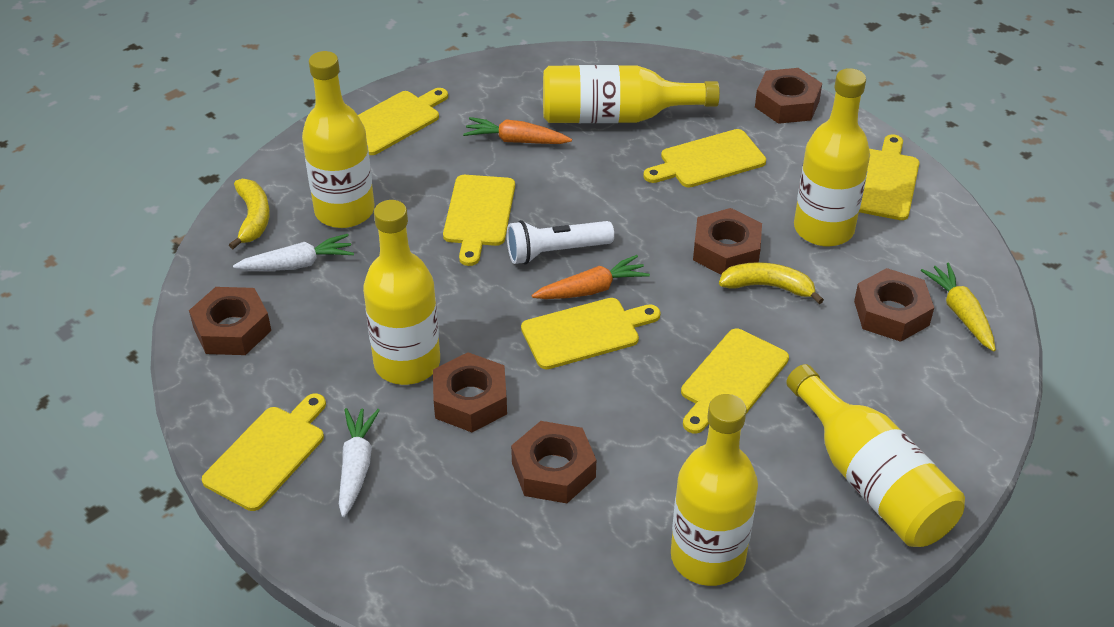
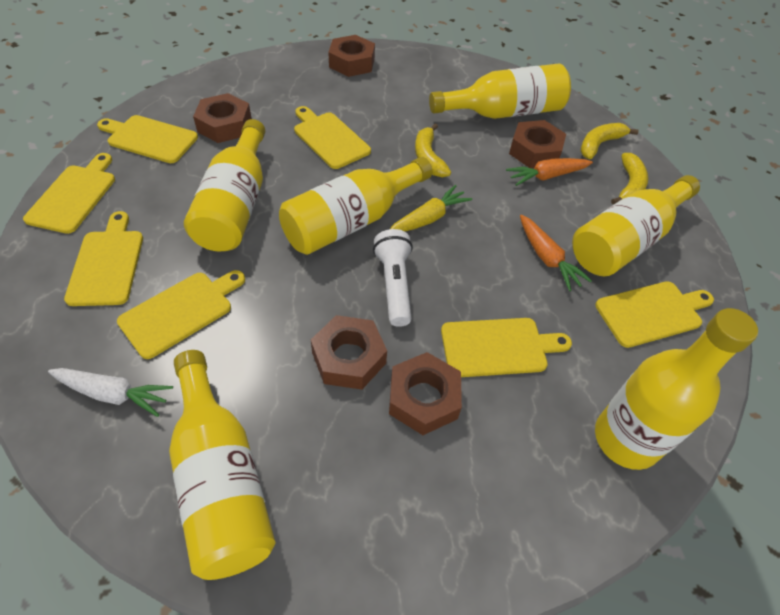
brown nut: 6 -> 5
white carrot: 2 -> 1
yellow banana: 2 -> 3

